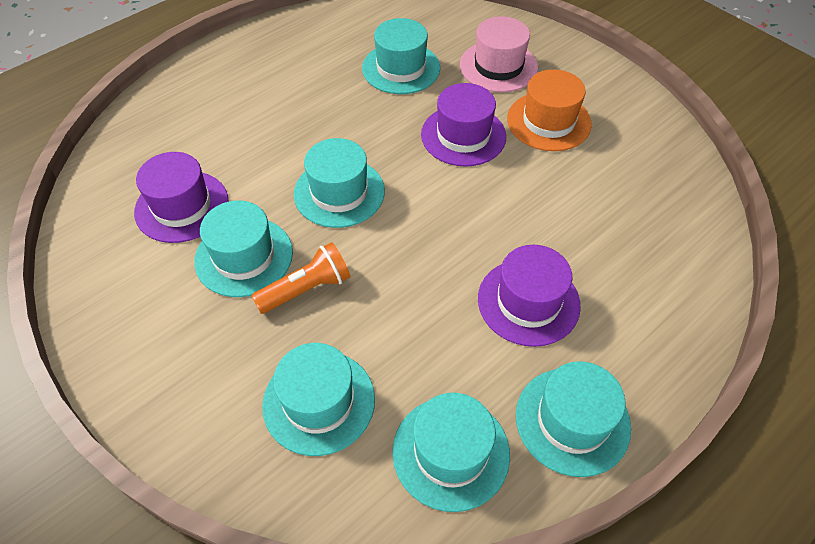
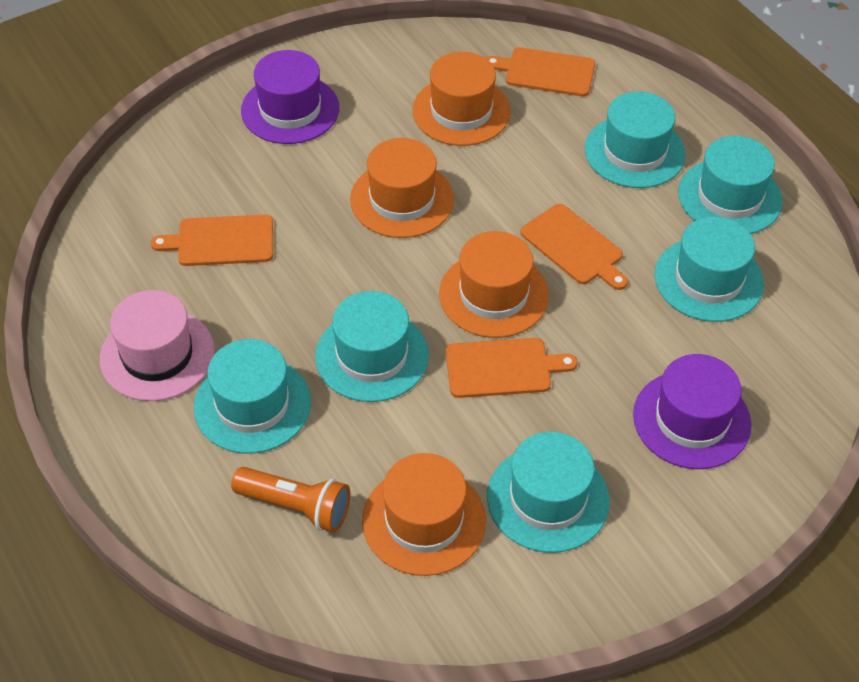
orange cutting board: 0 -> 4
orange hat: 1 -> 4
purple hat: 3 -> 2

